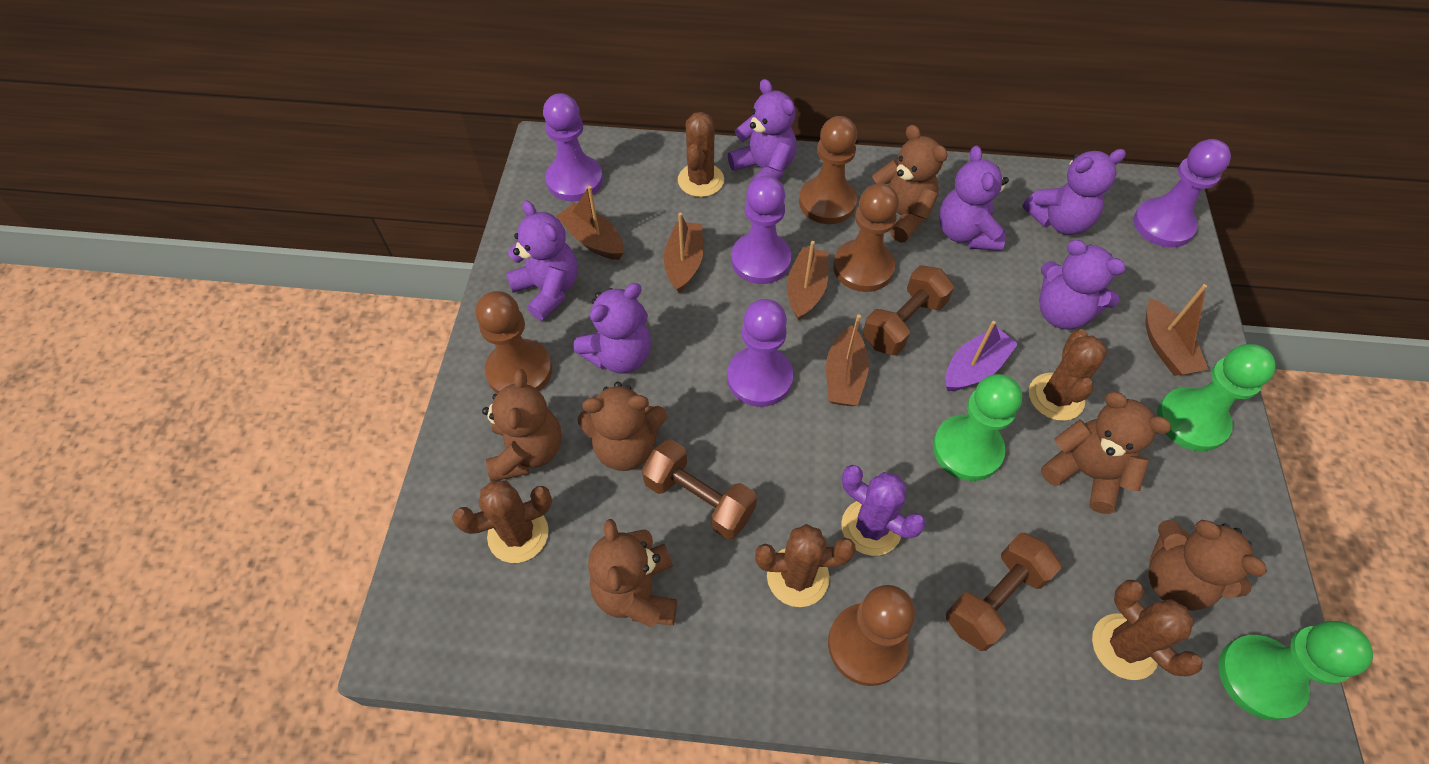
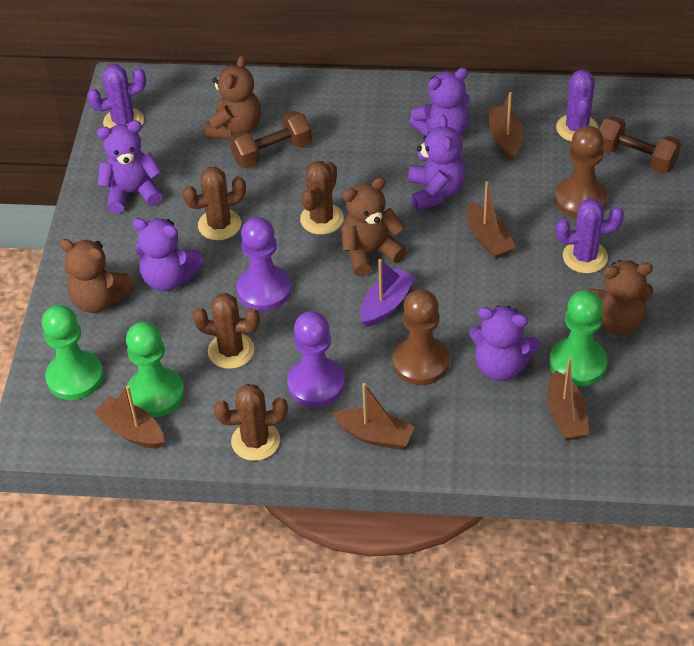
brown cactus: 5 -> 4
brown dumbbell: 3 -> 2
brown pawn: 4 -> 2
brown teddy bear: 6 -> 4
purple cactus: 1 -> 3
purple pawn: 4 -> 2
purple teddy bear: 6 -> 5

